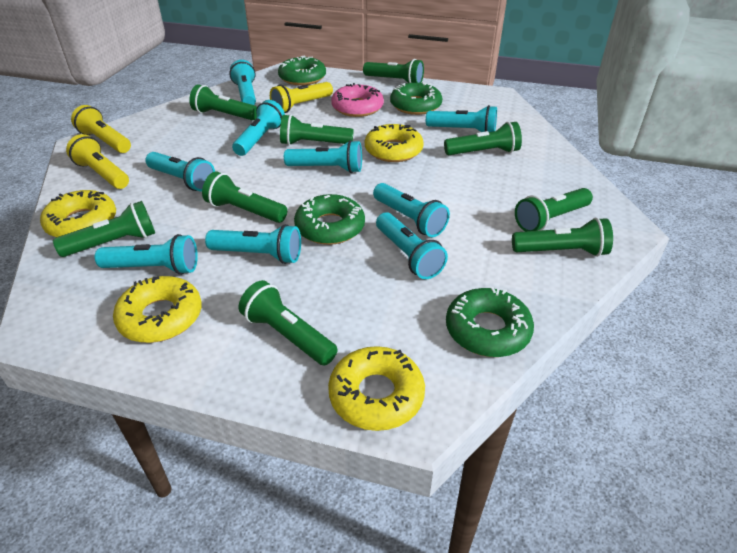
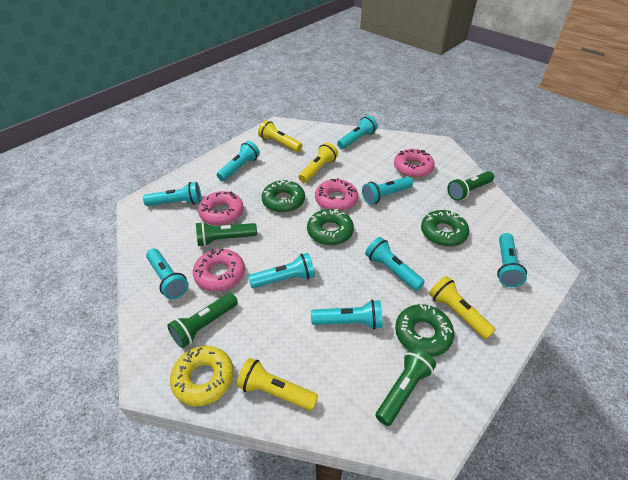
green flashlight: 9 -> 4
pink donut: 1 -> 4
yellow donut: 4 -> 1
yellow flashlight: 3 -> 4

